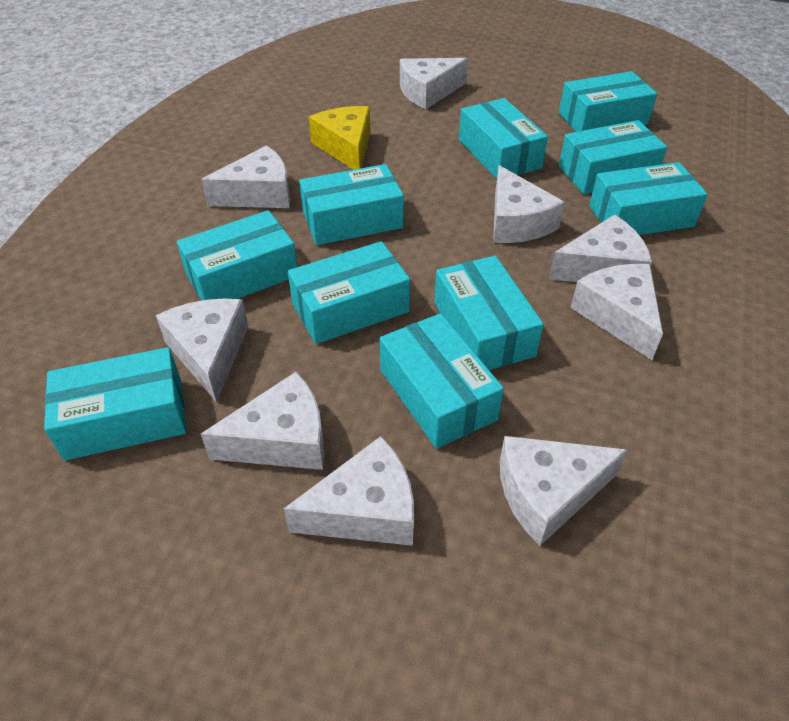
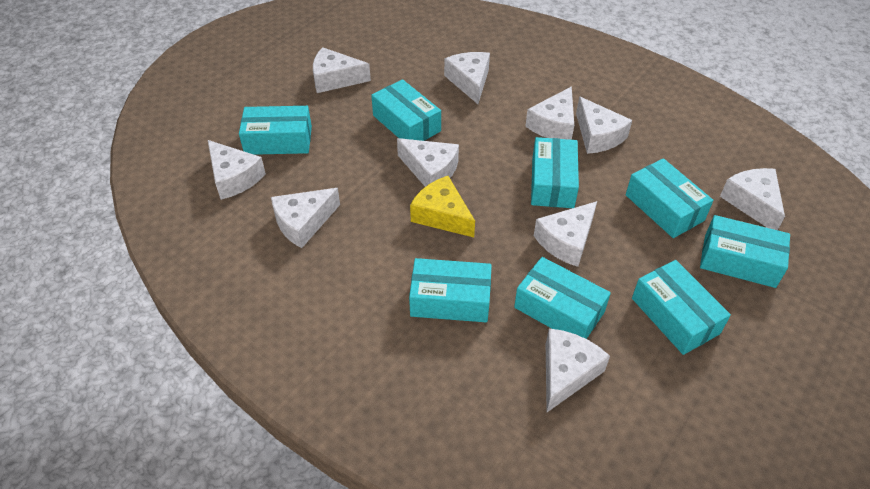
turquoise box: 10 -> 8
white cheese: 9 -> 10

